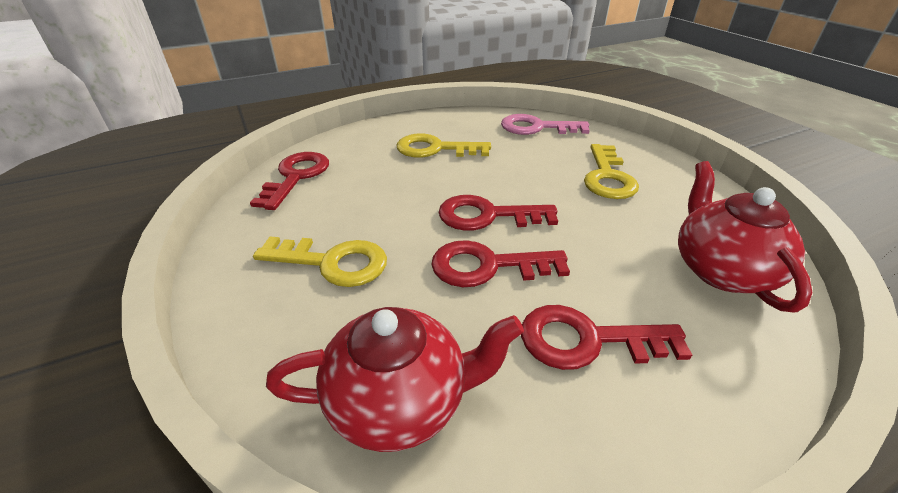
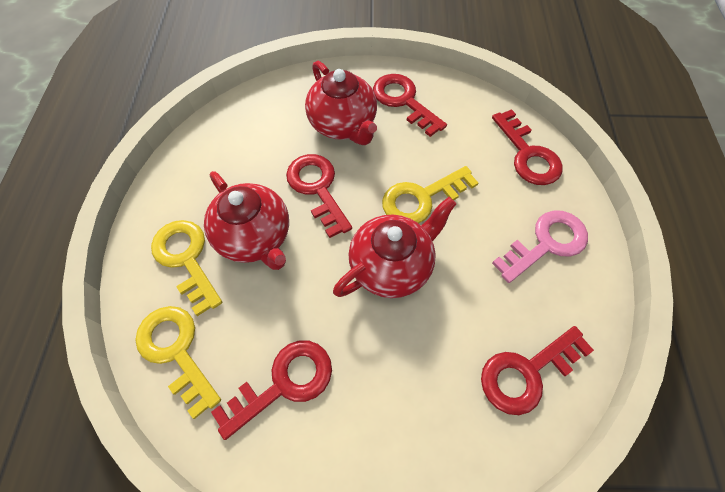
red key: 4 -> 5
red teapot: 2 -> 3

